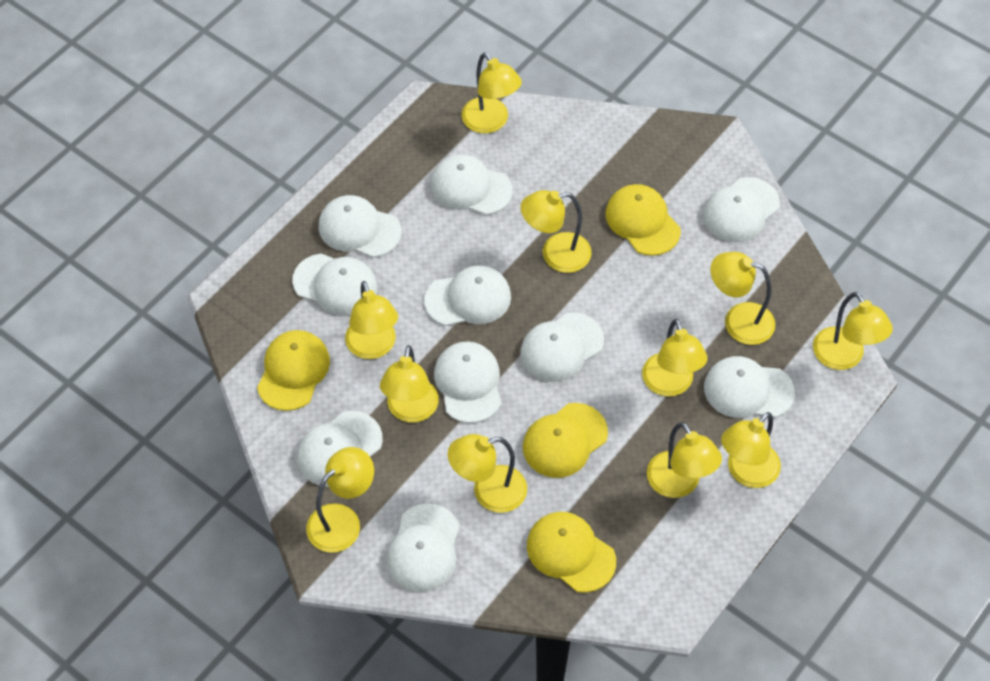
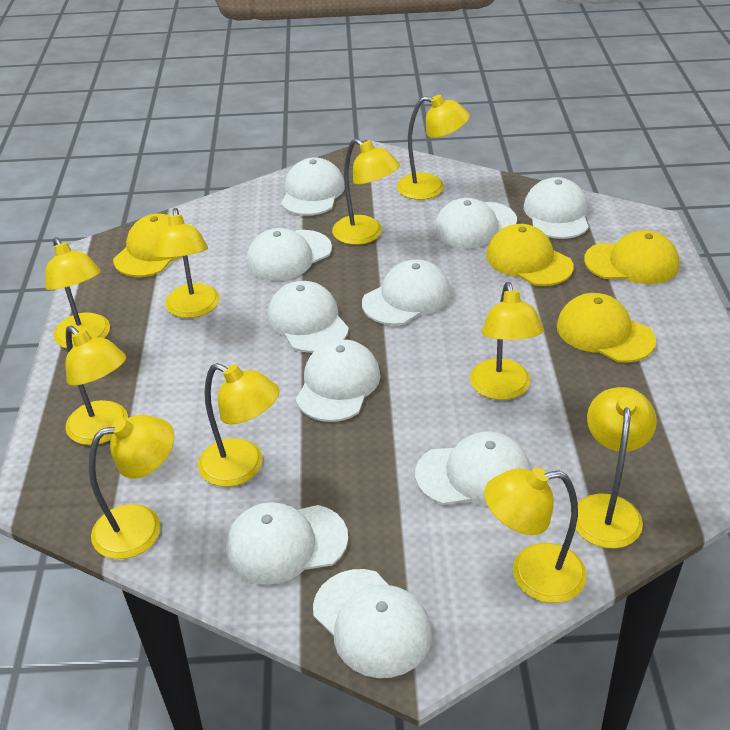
yellow lamp: 11 -> 10

